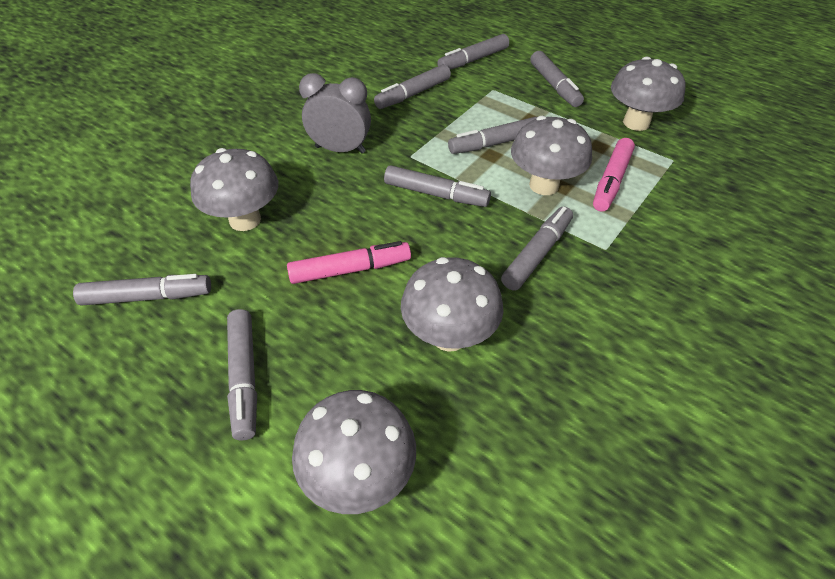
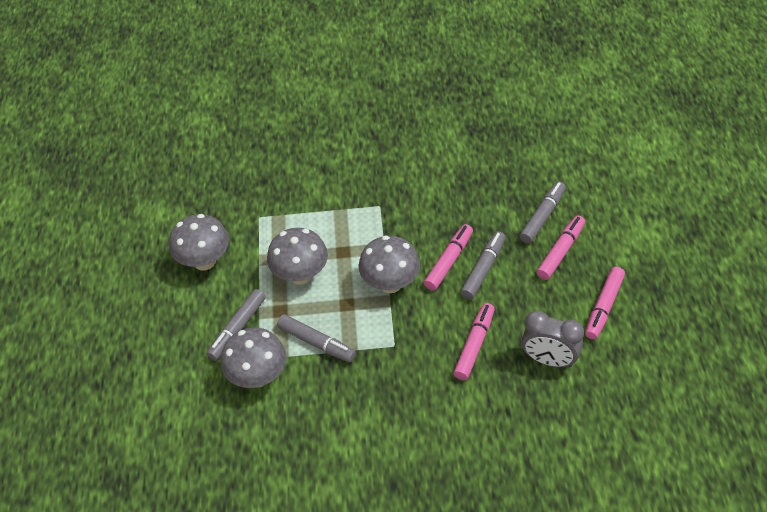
grey marker: 8 -> 4
grey mushroom: 5 -> 4
pink marker: 2 -> 4

